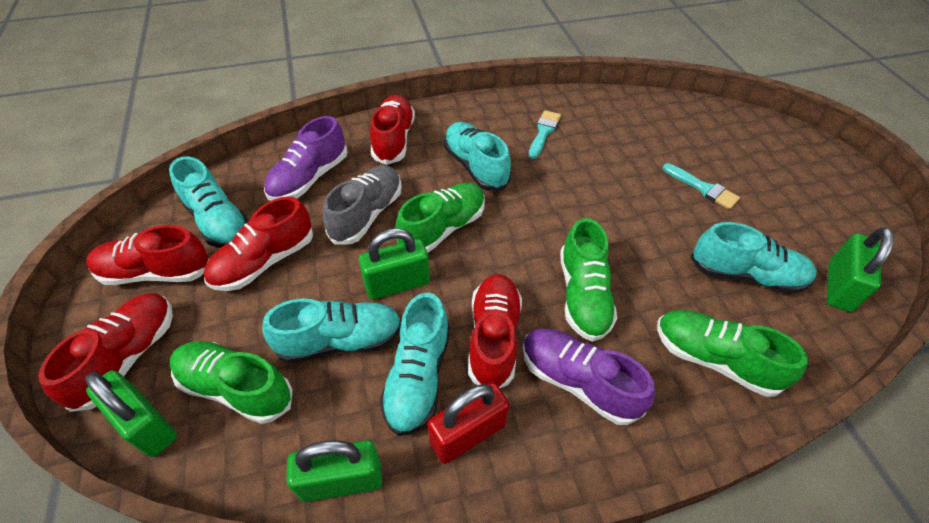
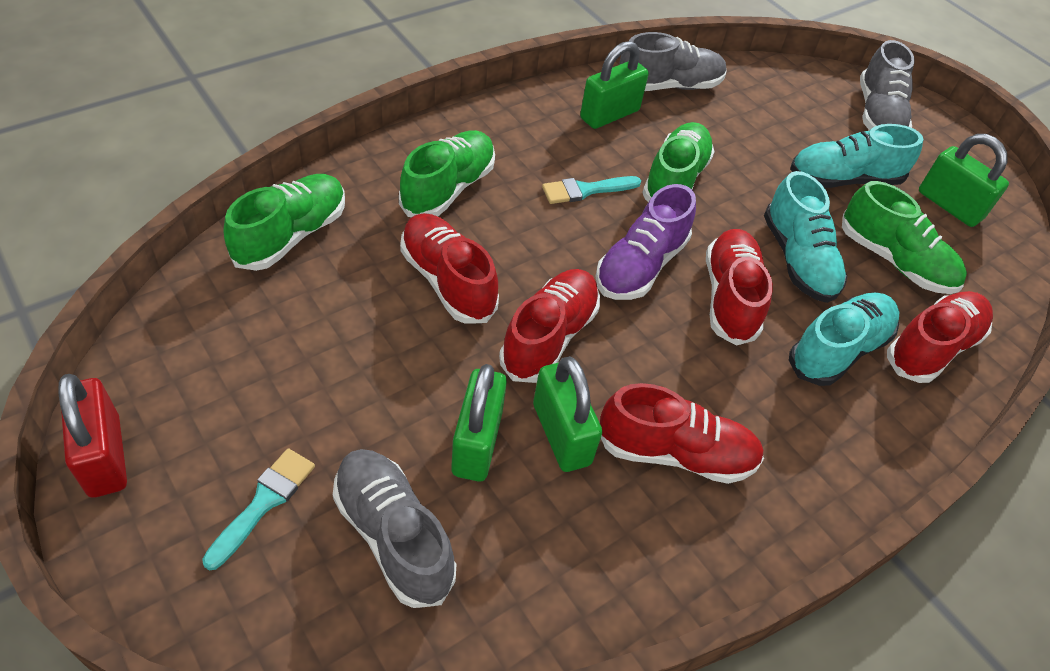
grey shoe: 1 -> 3
purple shoe: 2 -> 1
turquoise shoe: 5 -> 3

